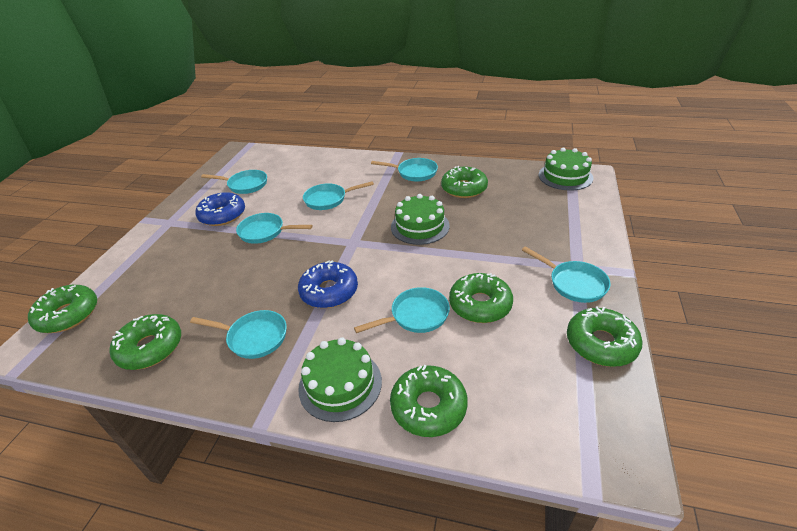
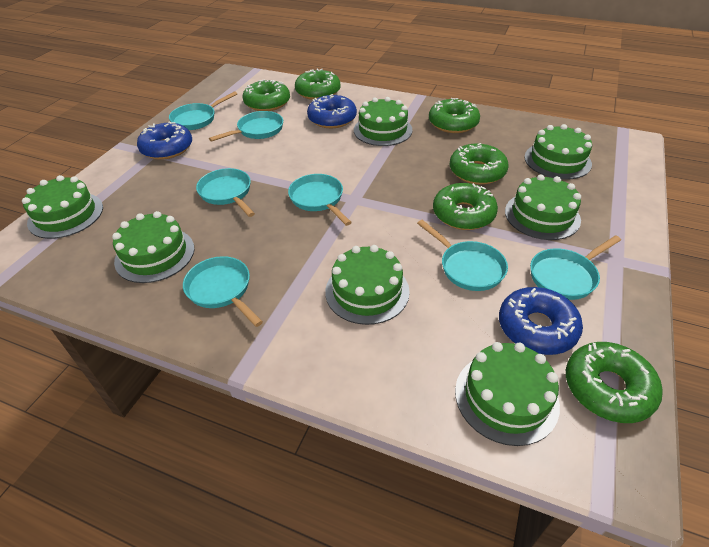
blue donut: 2 -> 3
green cake: 3 -> 7

